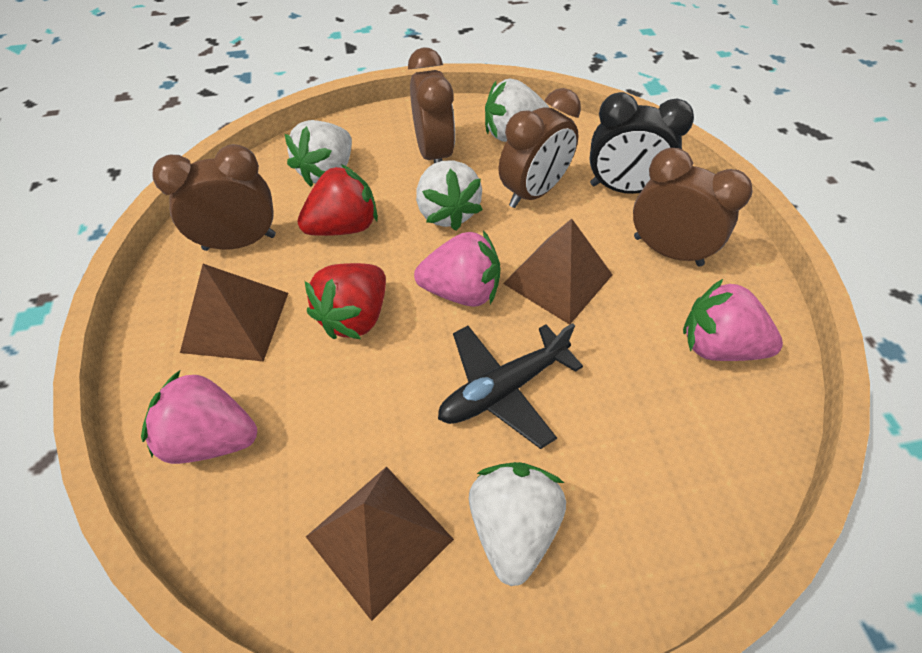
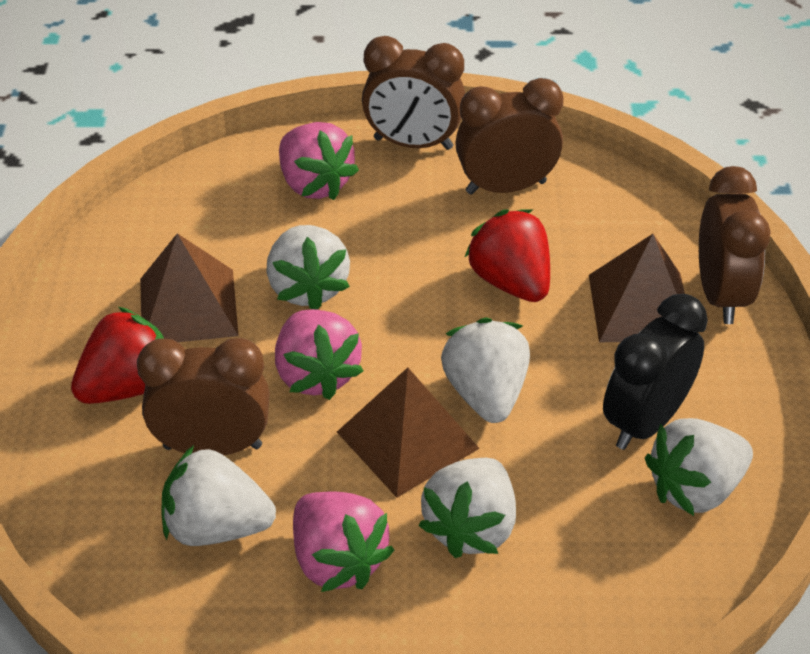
black plane: 1 -> 0
white strawberry: 4 -> 5

